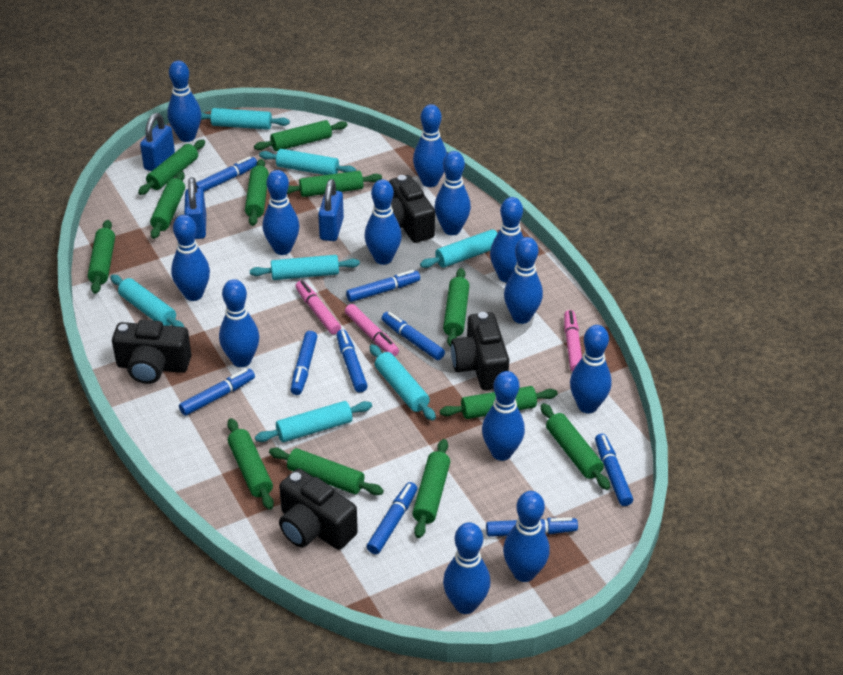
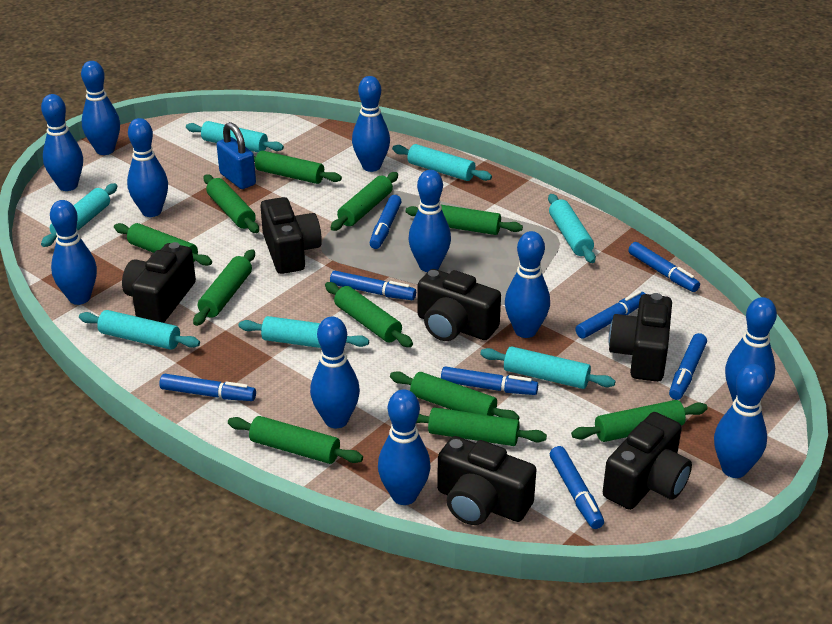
black camera: 4 -> 6
blue bowling pin: 13 -> 11
blue marker: 9 -> 8
blue padlock: 3 -> 1
green rolling pin: 12 -> 11
pink marker: 3 -> 0

